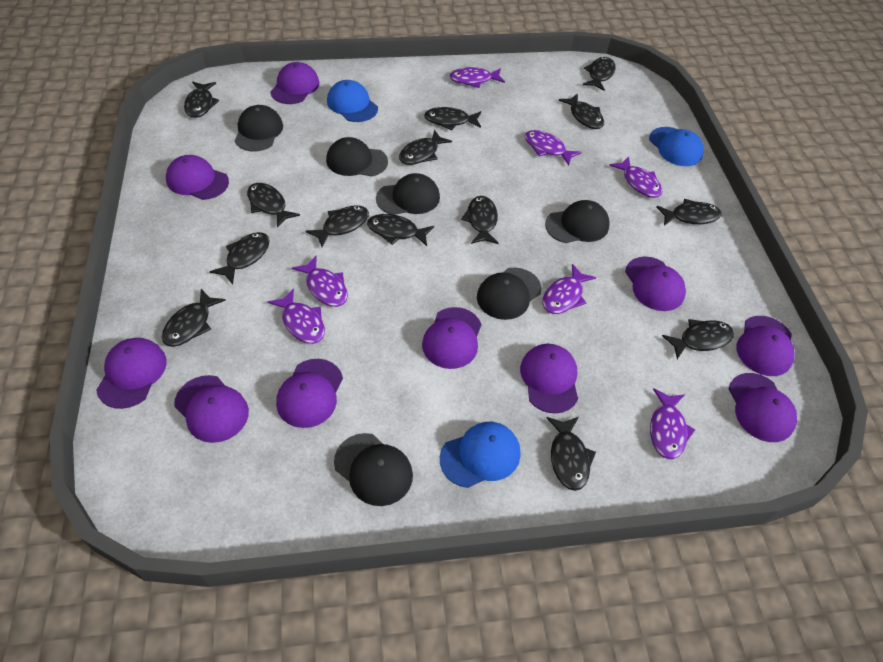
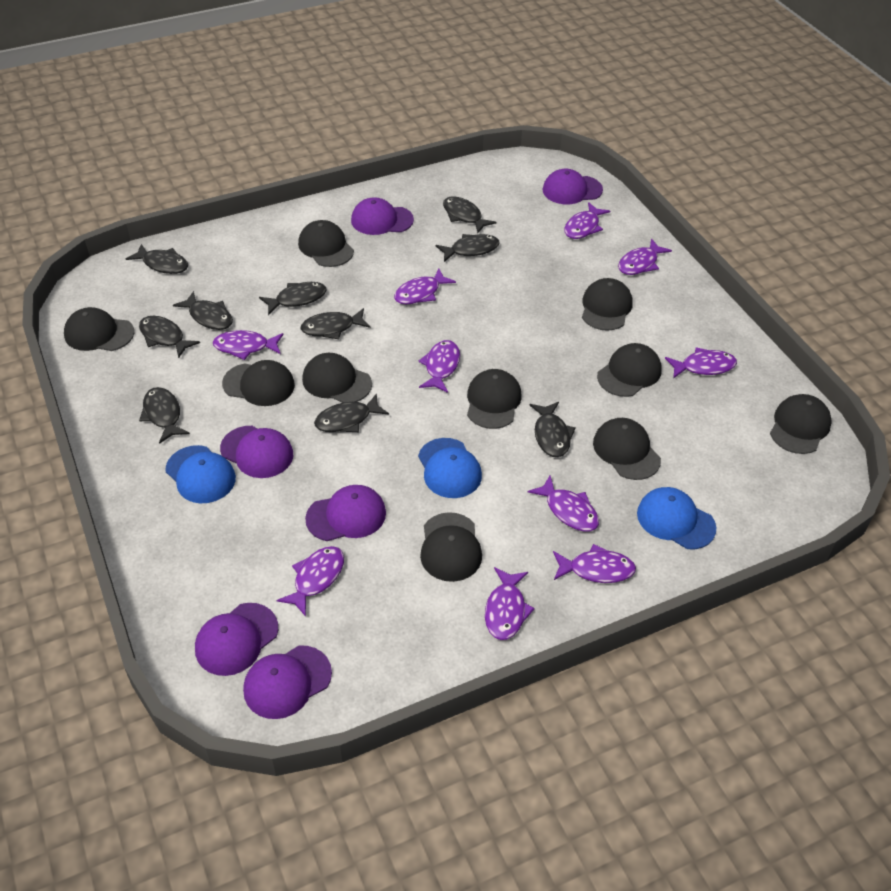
black cap: 6 -> 10
black fish: 14 -> 10
purple cap: 10 -> 6
purple fish: 7 -> 10

